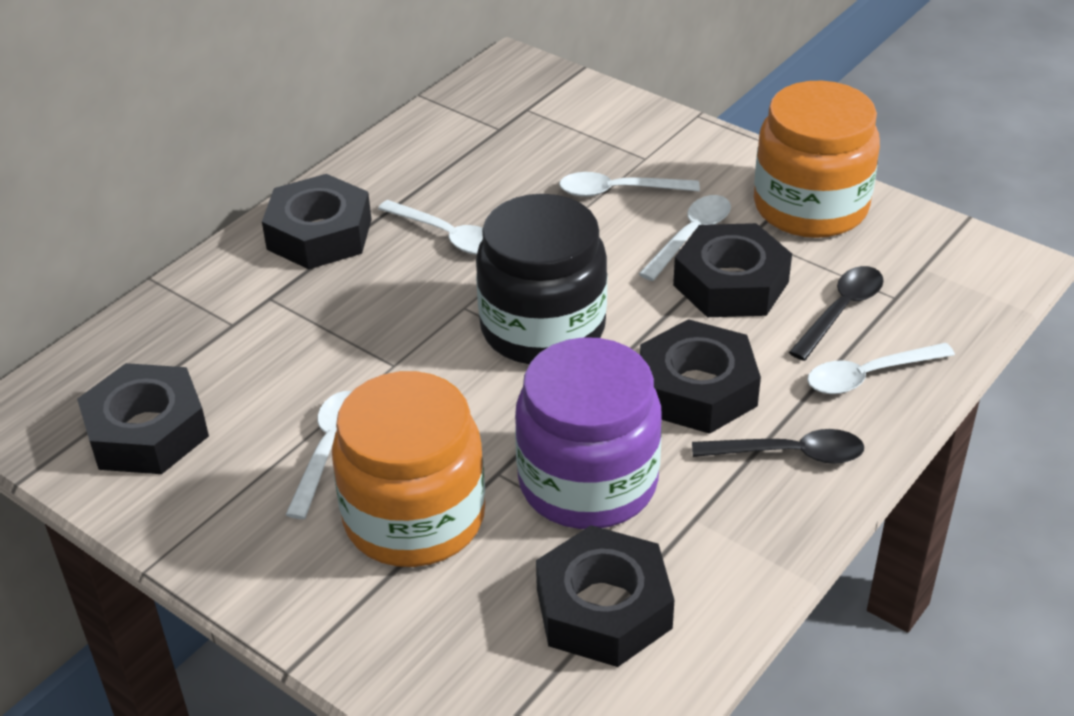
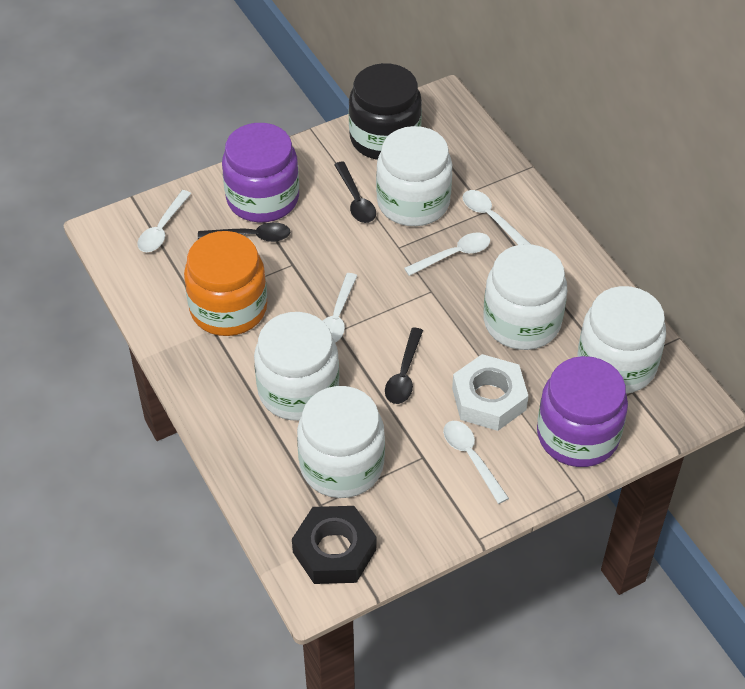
black nut: 5 -> 1
black spoon: 2 -> 3
orange jar: 2 -> 1
purple jar: 1 -> 2
white jar: 0 -> 5
white nut: 0 -> 1

